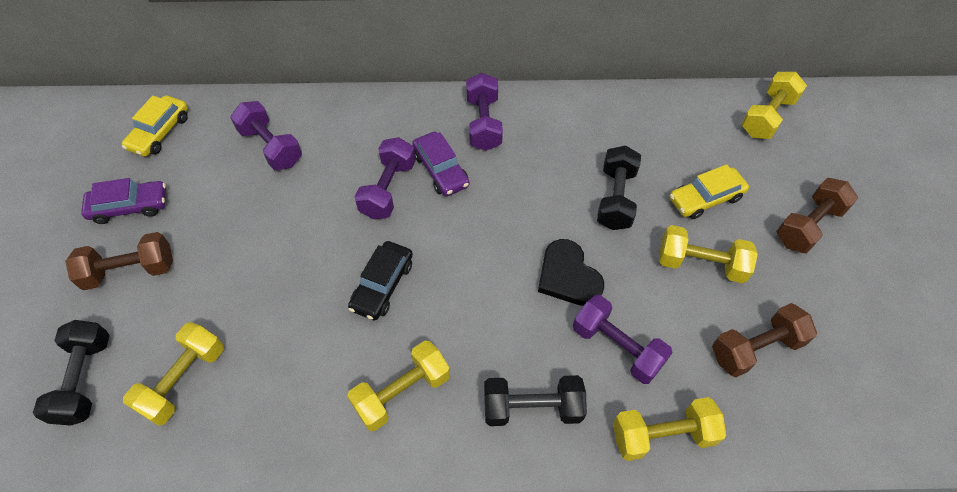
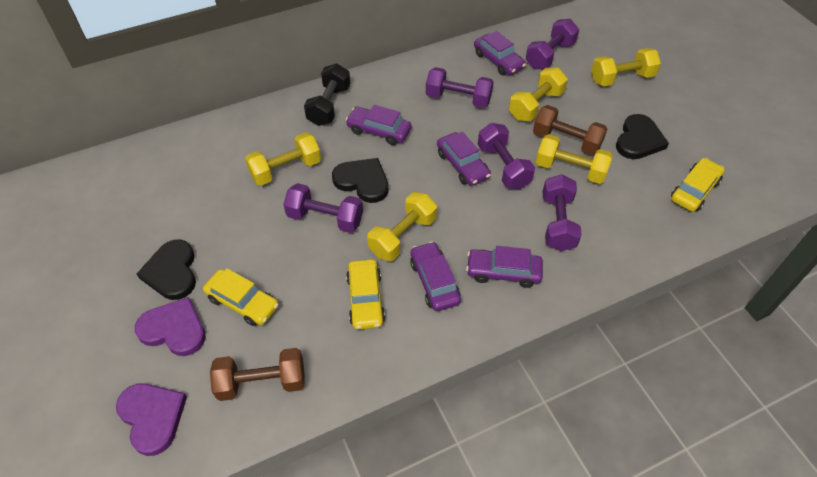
black car: 1 -> 0
black dumbbell: 3 -> 1
black heart: 1 -> 3
brown dumbbell: 3 -> 2
purple car: 2 -> 5
purple dumbbell: 4 -> 5
purple heart: 0 -> 2
yellow car: 2 -> 3

